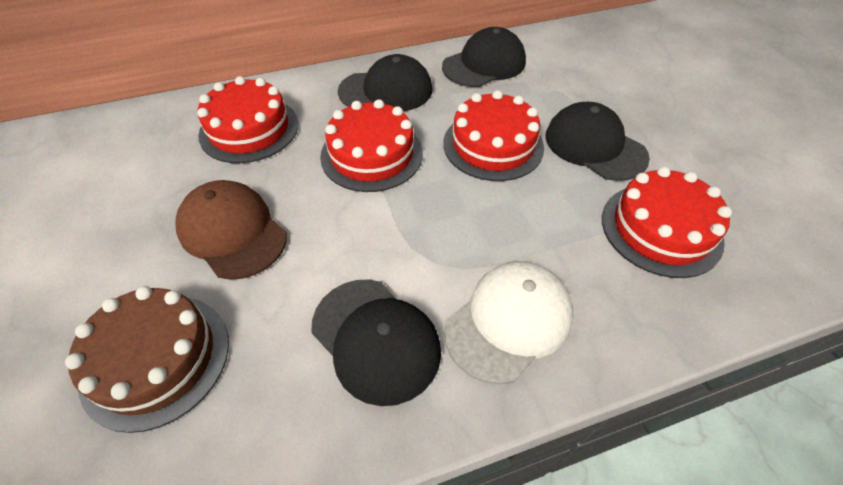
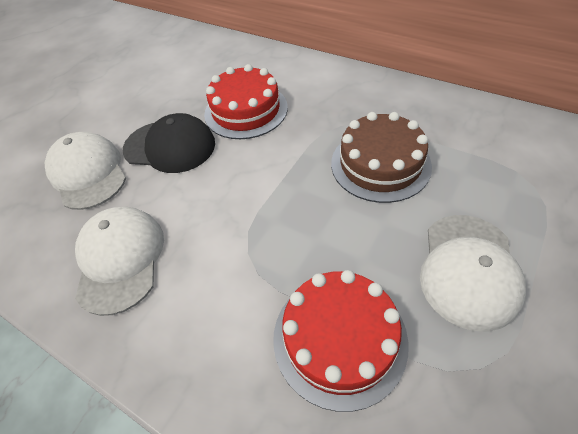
black cap: 4 -> 1
brown cap: 1 -> 0
red cake: 4 -> 2
white cap: 1 -> 3

